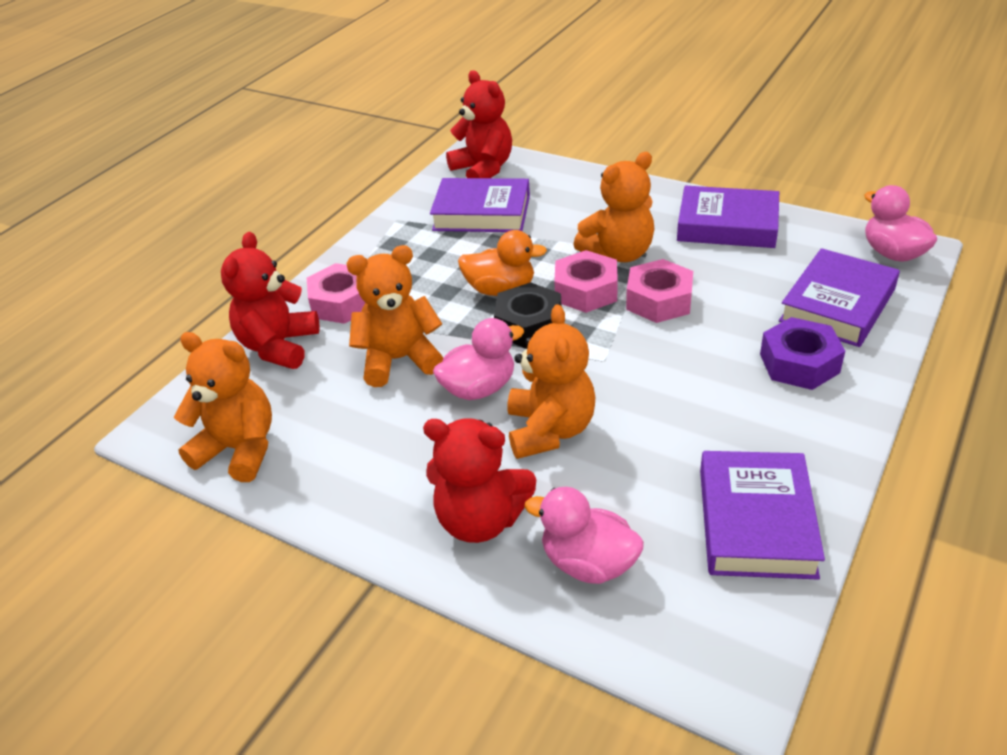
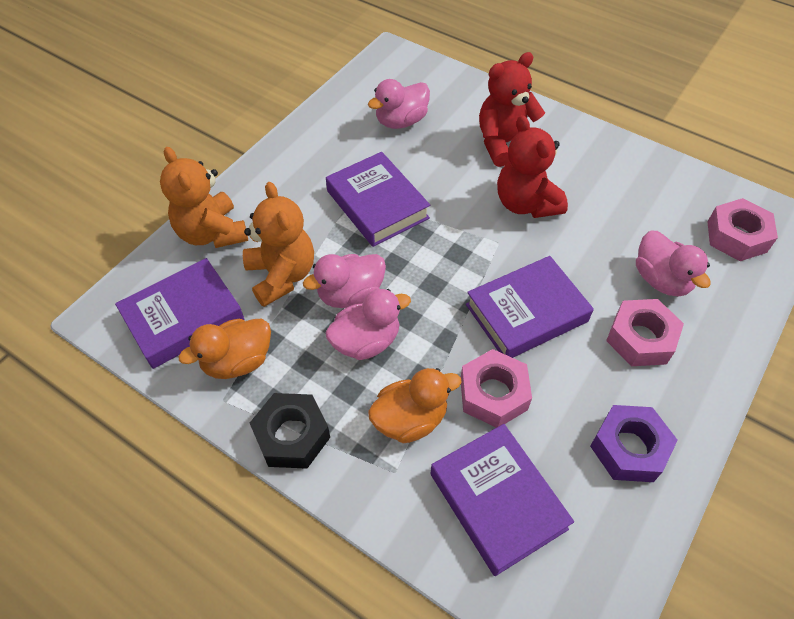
orange duck: 1 -> 2
orange teddy bear: 4 -> 2
pink duck: 3 -> 4
red teddy bear: 3 -> 2

